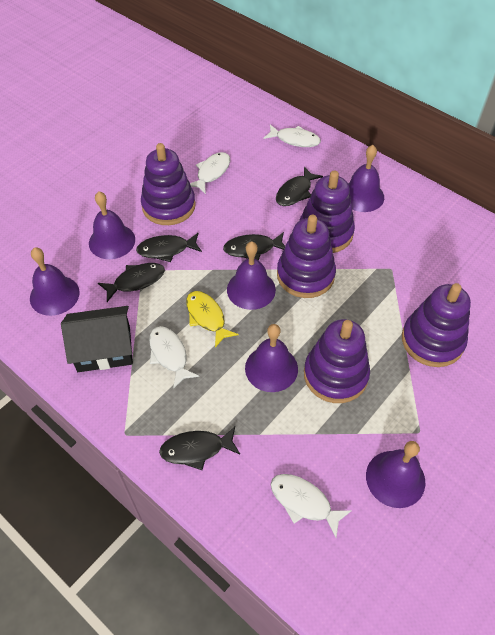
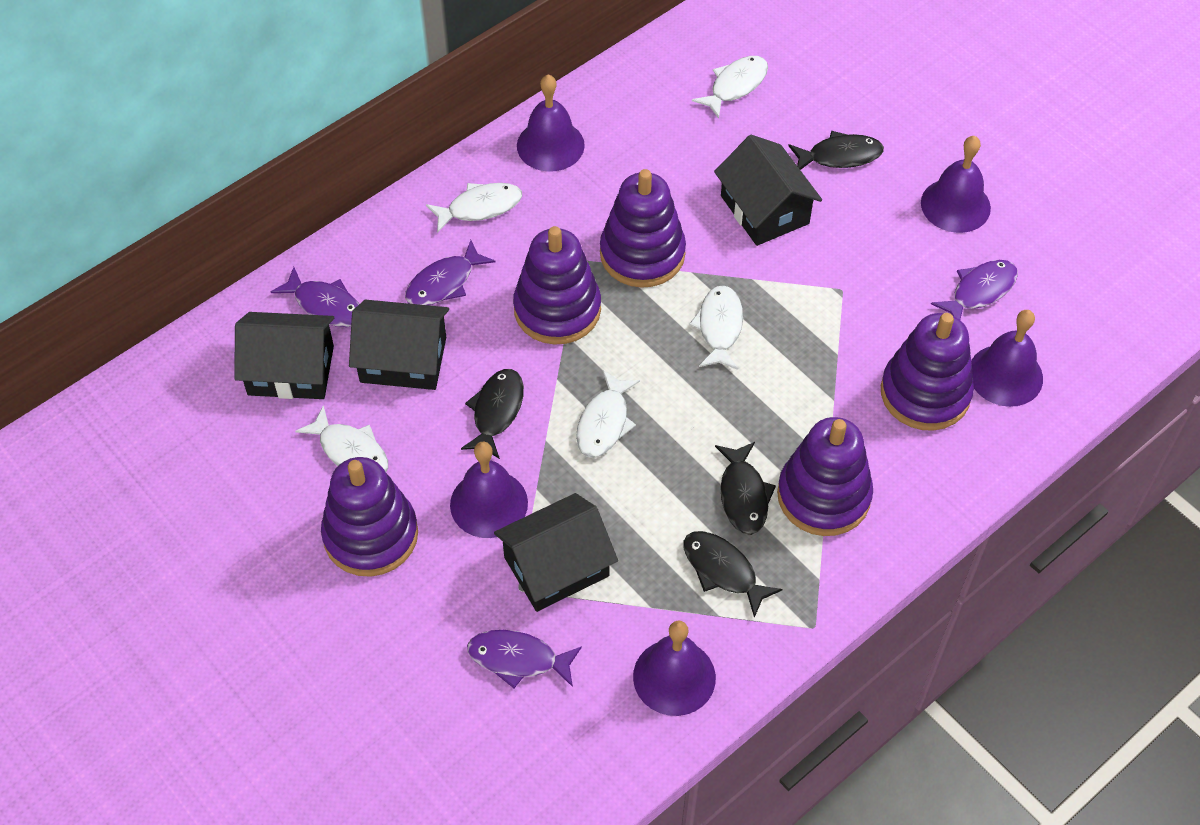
black fish: 5 -> 4
black house: 1 -> 4
purple bell: 6 -> 5
purple fish: 0 -> 4
white fish: 4 -> 5
yellow fish: 1 -> 0

